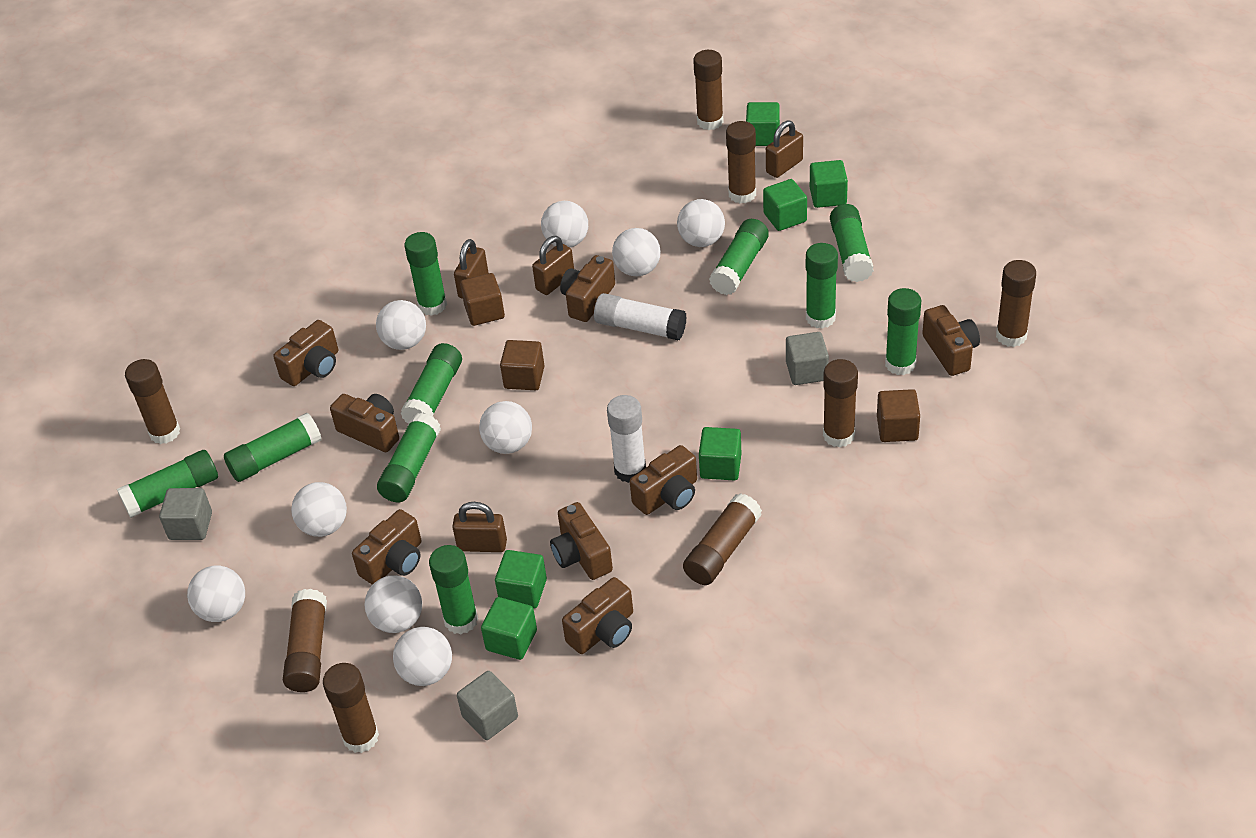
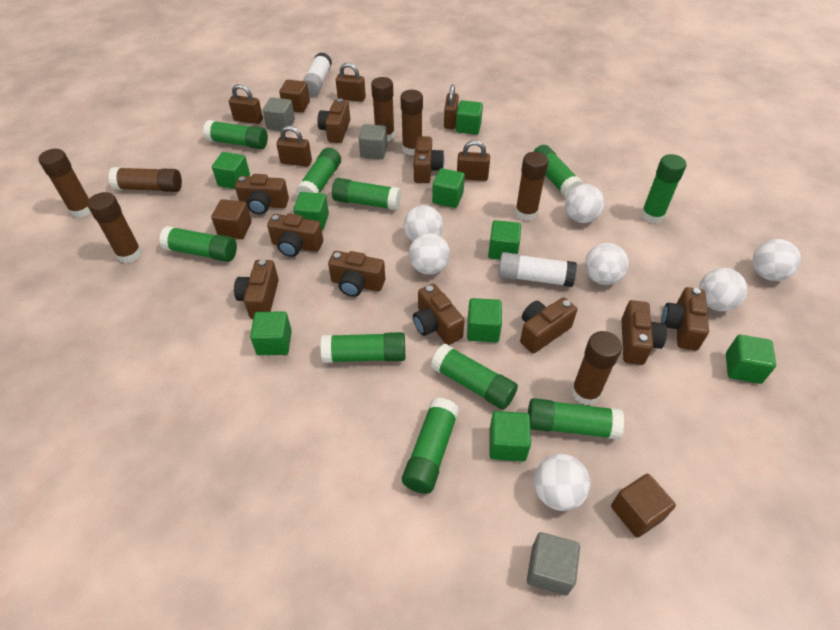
brown camera: 8 -> 10
brown glue stick: 8 -> 7
brown padlock: 4 -> 5
green cube: 6 -> 9
white ball: 9 -> 7

